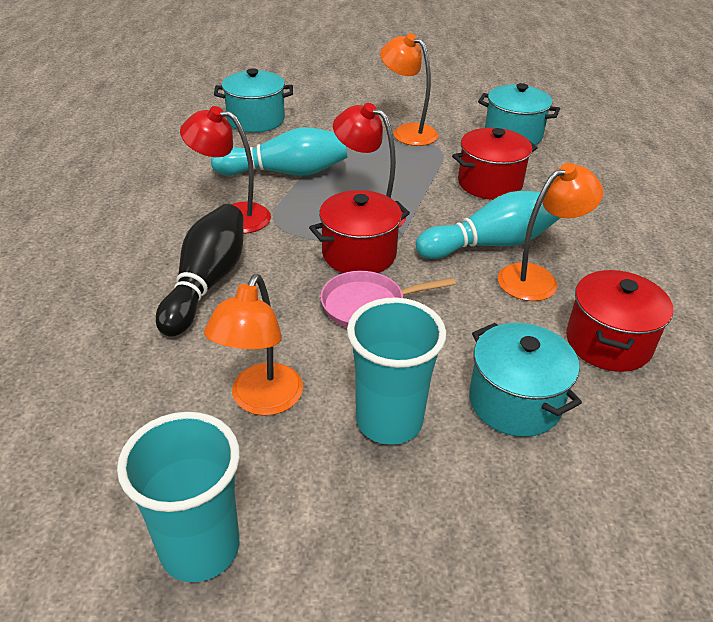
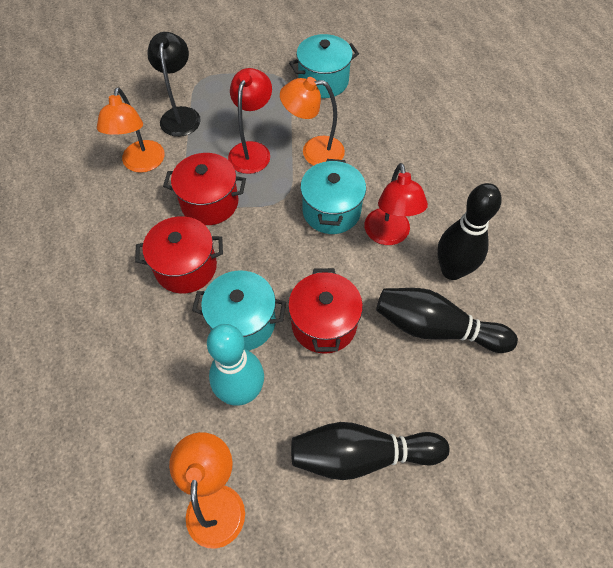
black bowling pin: 1 -> 3
black lamp: 0 -> 1
pink pan: 1 -> 0
turquoise bowling pin: 2 -> 1
turquoise cup: 2 -> 0

